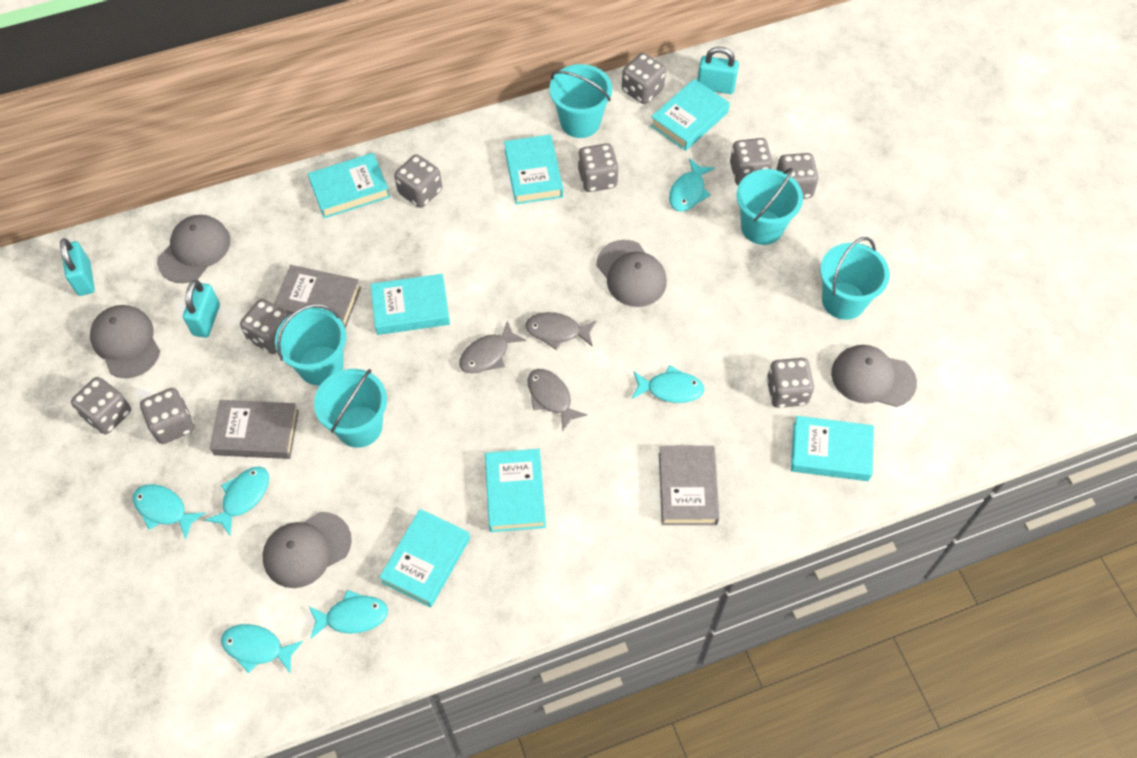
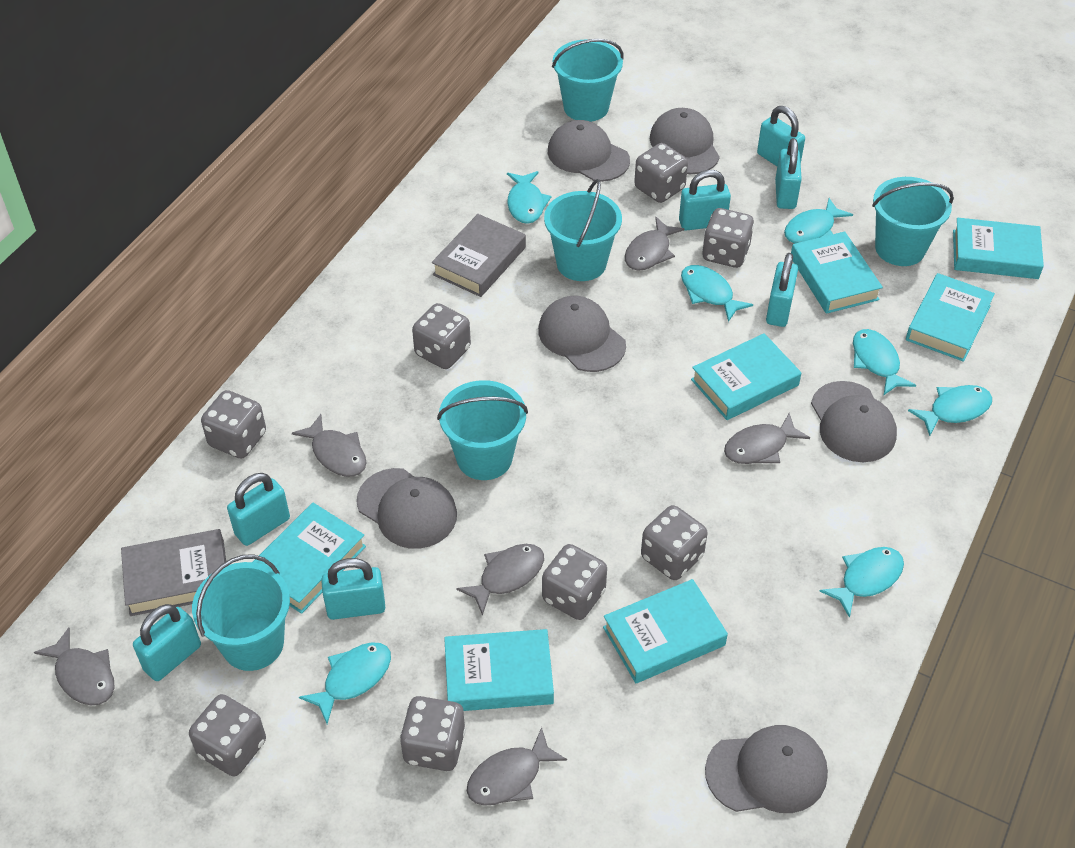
grey book: 3 -> 2
grey cap: 5 -> 6
grey dice: 9 -> 8
grey fish: 3 -> 6
turquoise fish: 6 -> 7
turquoise padlock: 3 -> 7

